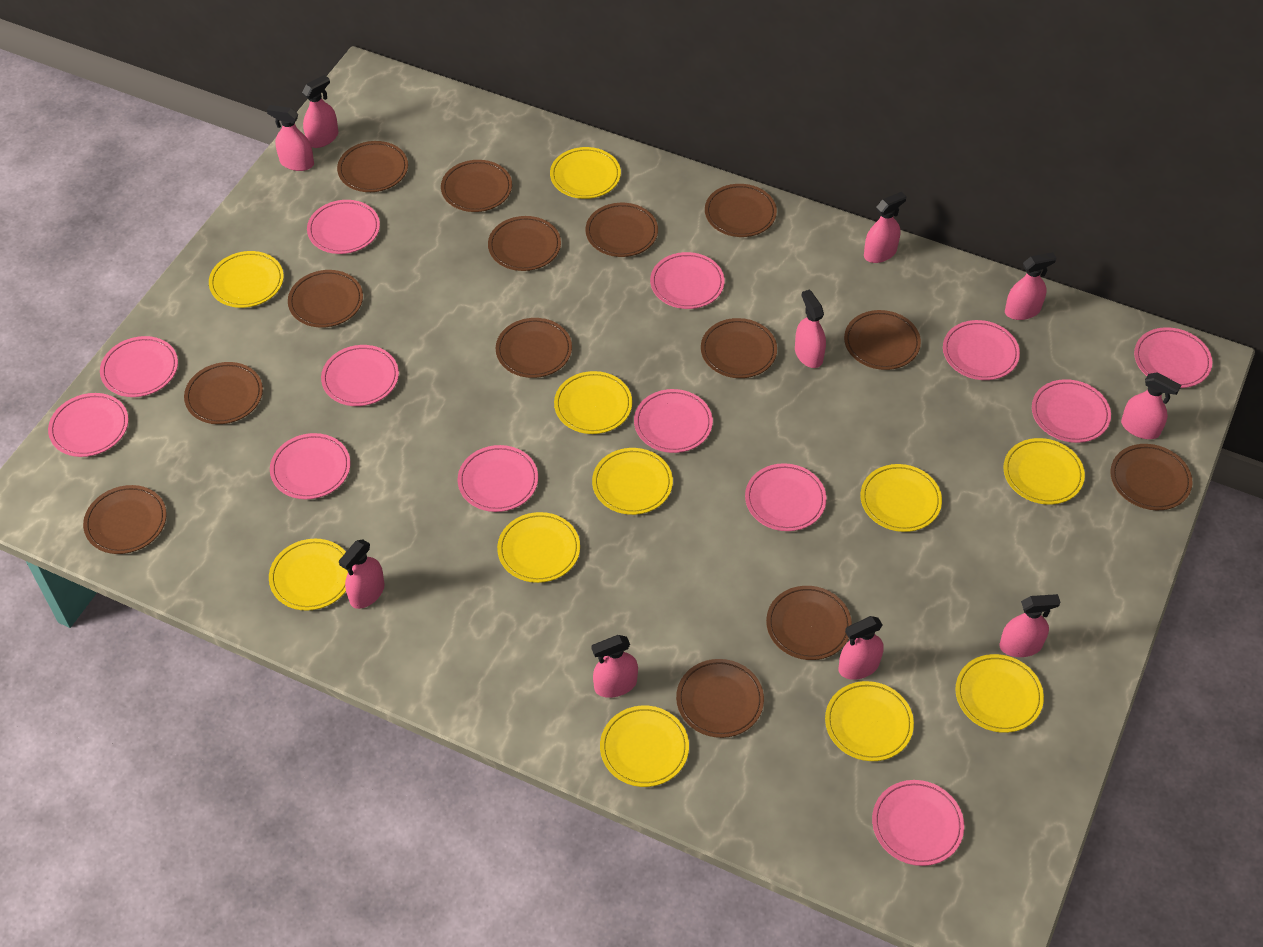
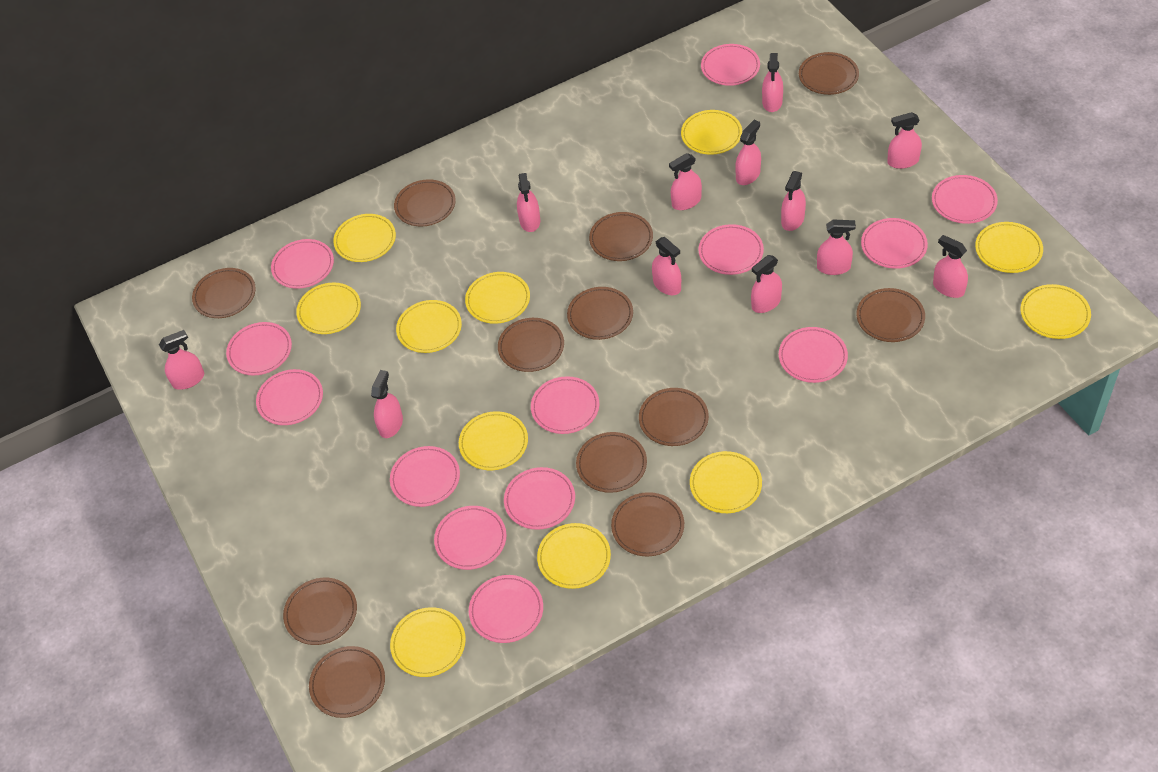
brown plate: 14 -> 12
pink spray bottle: 10 -> 12

